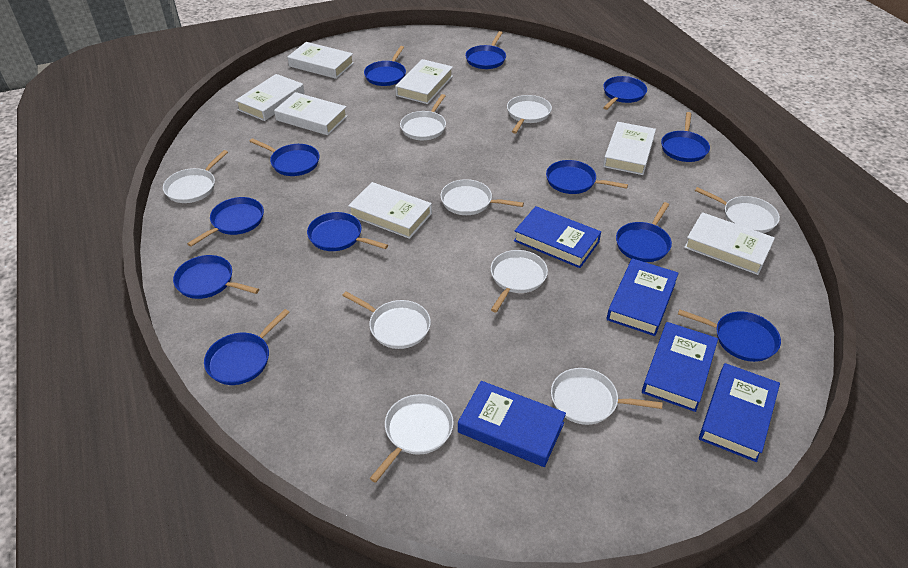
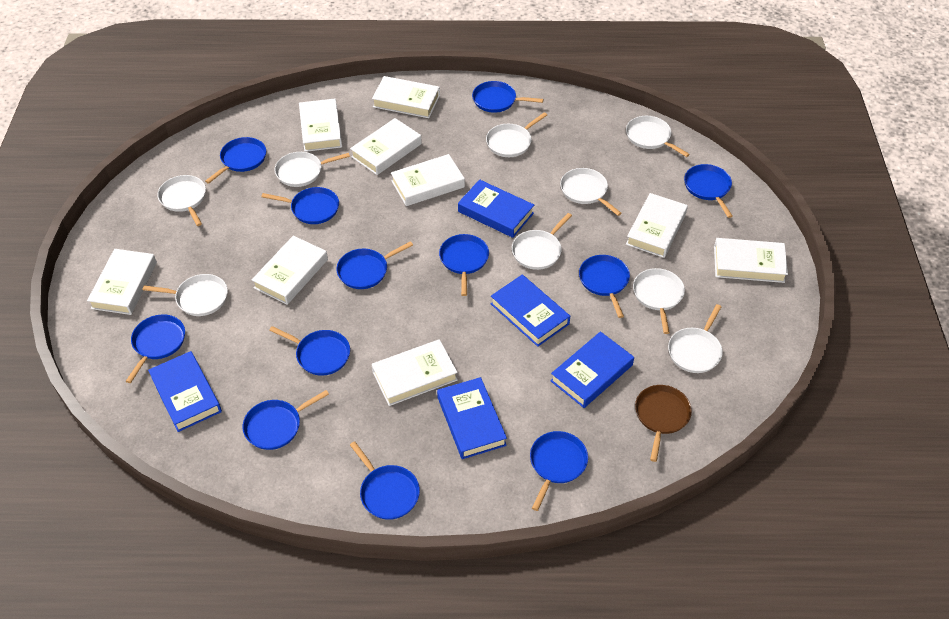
brown pan: 0 -> 1
white book: 7 -> 9

